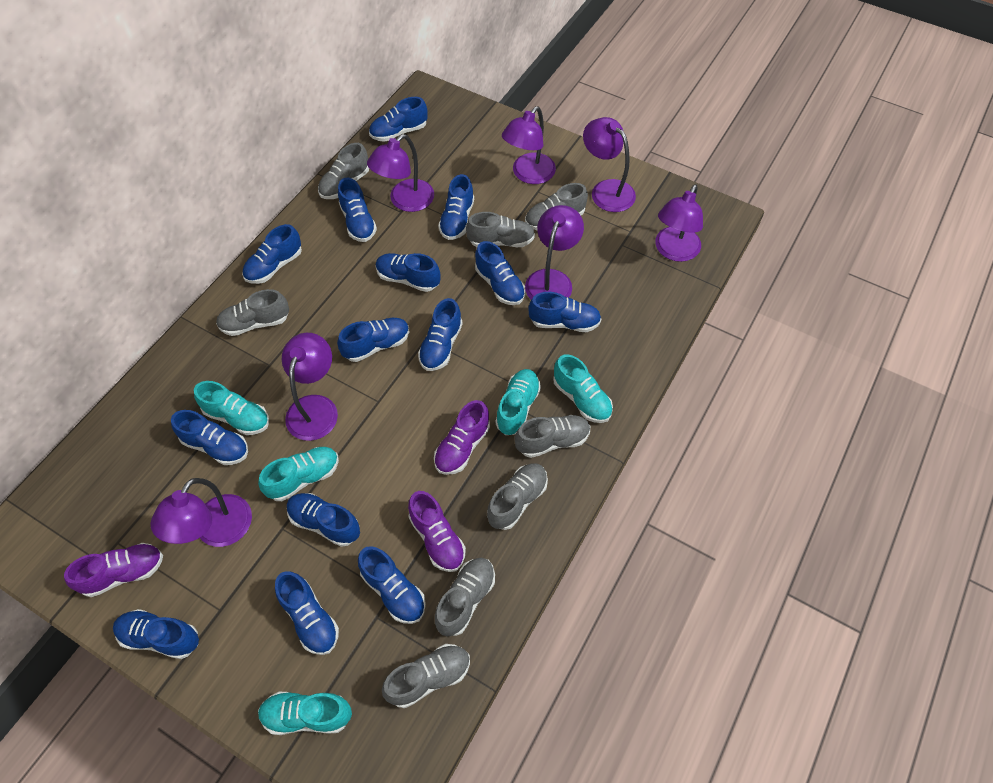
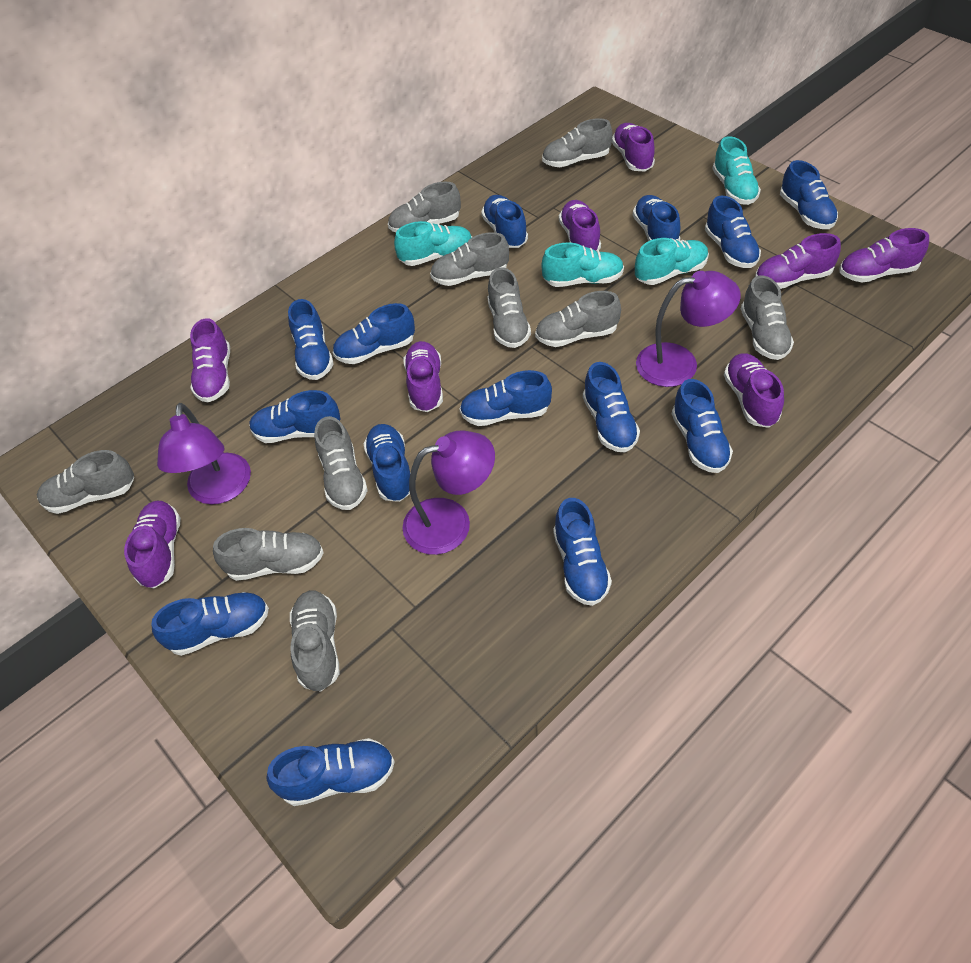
grey shoe: 8 -> 10
purple lamp: 7 -> 3
purple shoe: 3 -> 8
turquoise shoe: 5 -> 4

